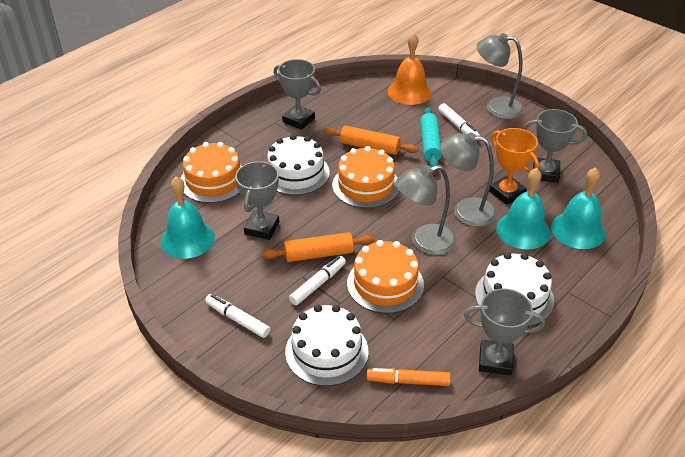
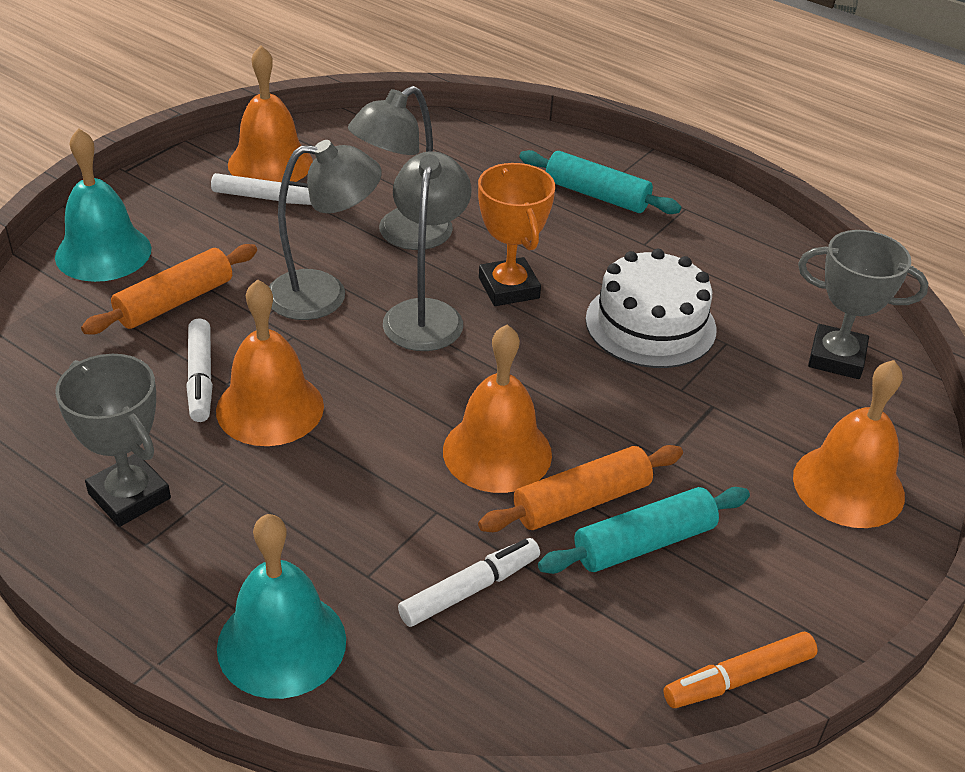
grey trophy: 4 -> 2
orange bell: 1 -> 4
orange cake: 3 -> 0
turquoise bell: 3 -> 2
turquoise rolling pin: 1 -> 2
white cake: 3 -> 1

